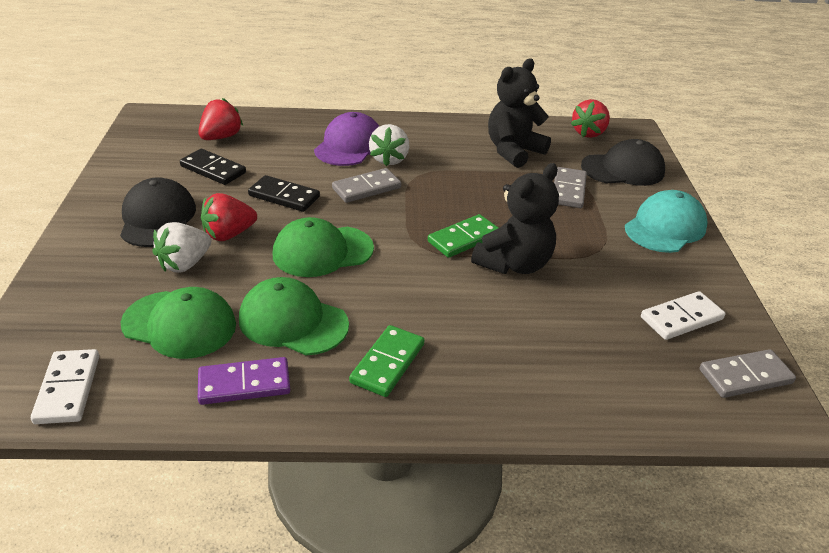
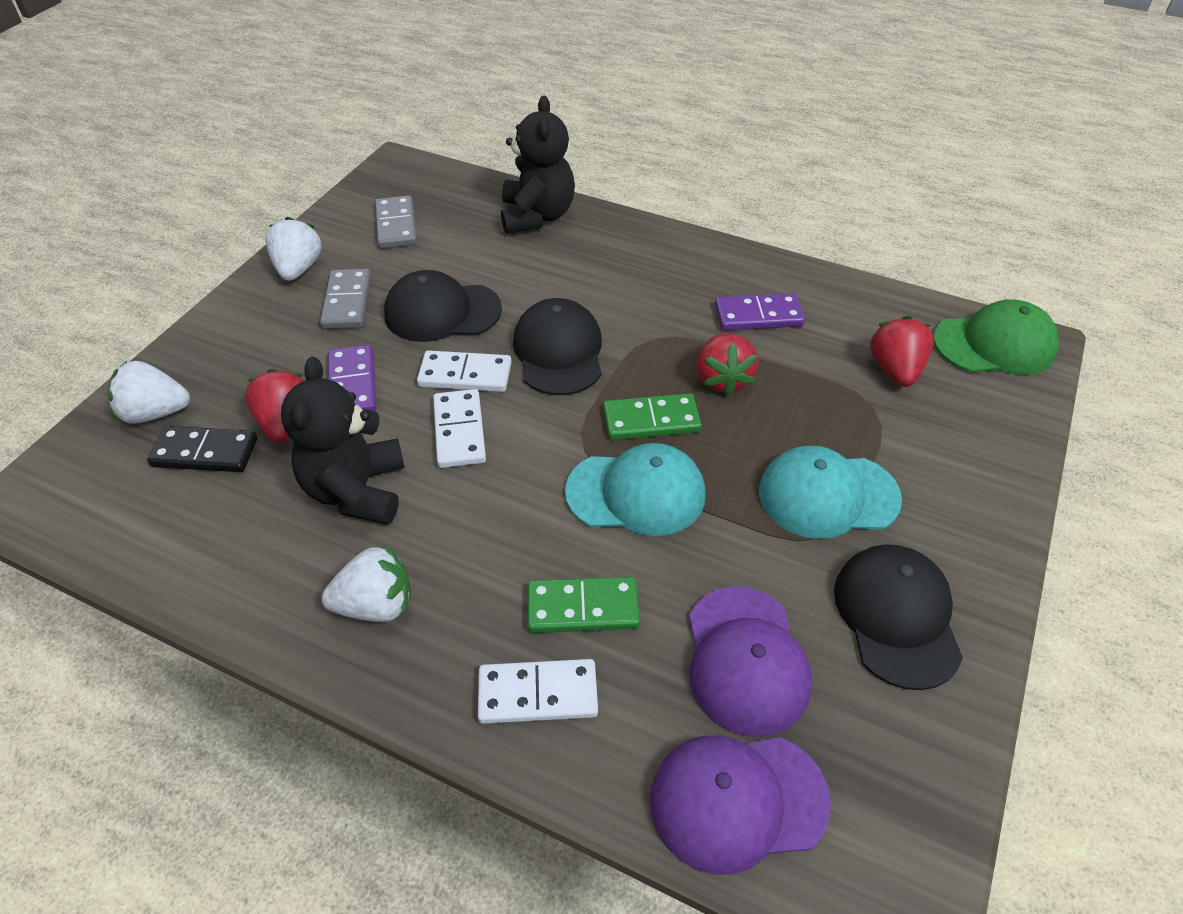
black cap: 2 -> 3
black domino: 2 -> 1
green cap: 3 -> 1
grey domino: 3 -> 2
purple cap: 1 -> 2
purple domino: 1 -> 2
turquoise cap: 1 -> 2
white domino: 2 -> 3
white strawberry: 2 -> 3

